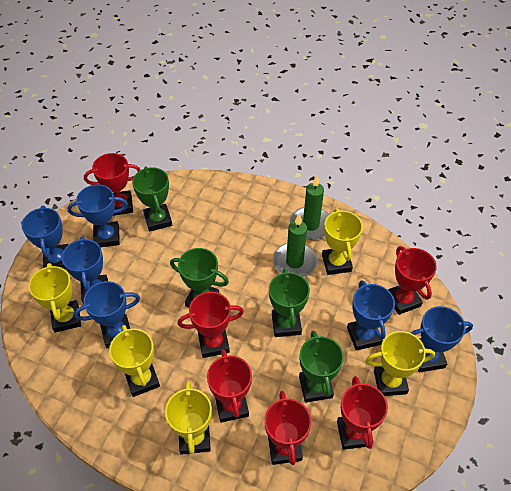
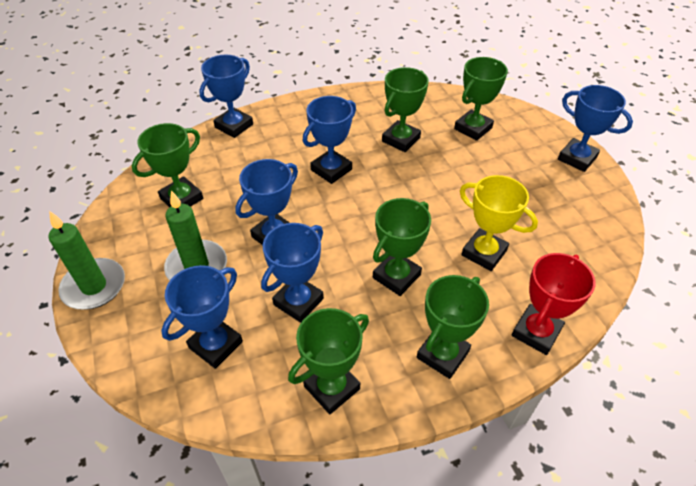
green trophy: 4 -> 6
red trophy: 6 -> 1
yellow trophy: 5 -> 1

